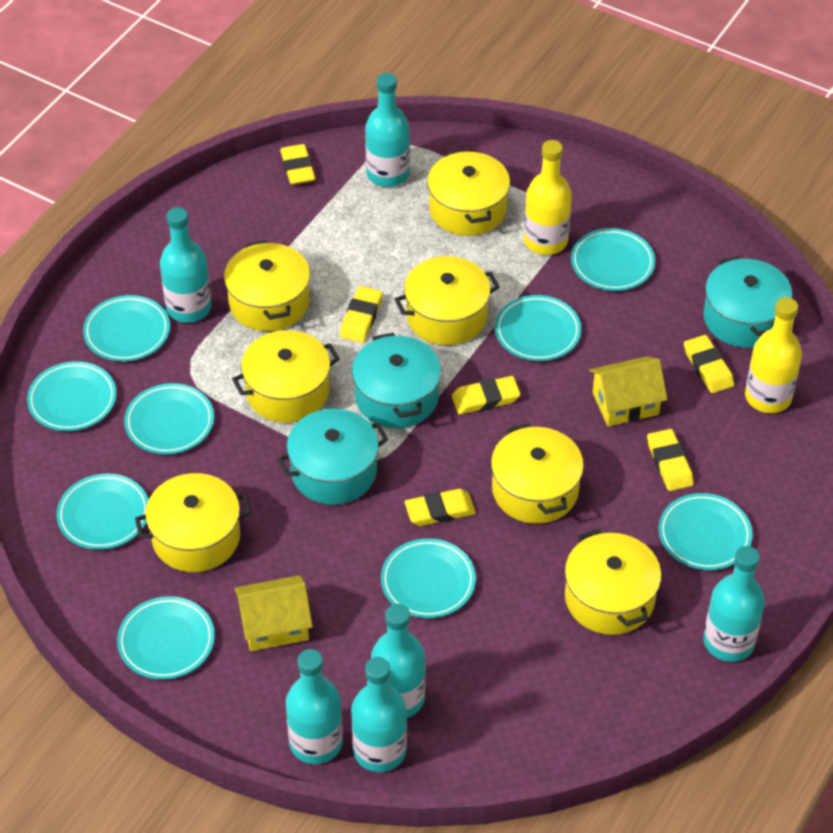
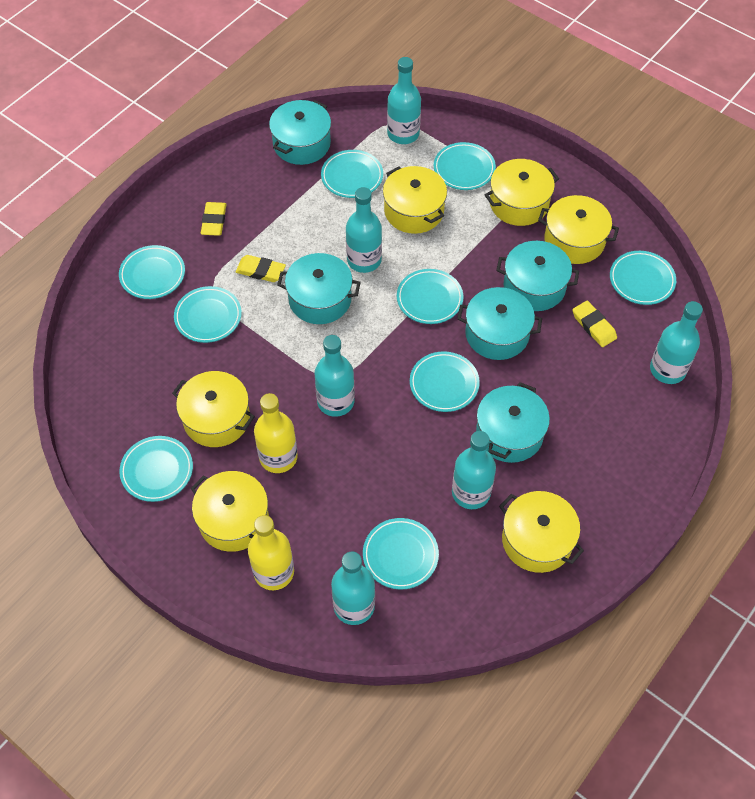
turquoise pot: 3 -> 5
yellow eraser: 6 -> 3
yellow house: 2 -> 0
yellow pot: 7 -> 6

